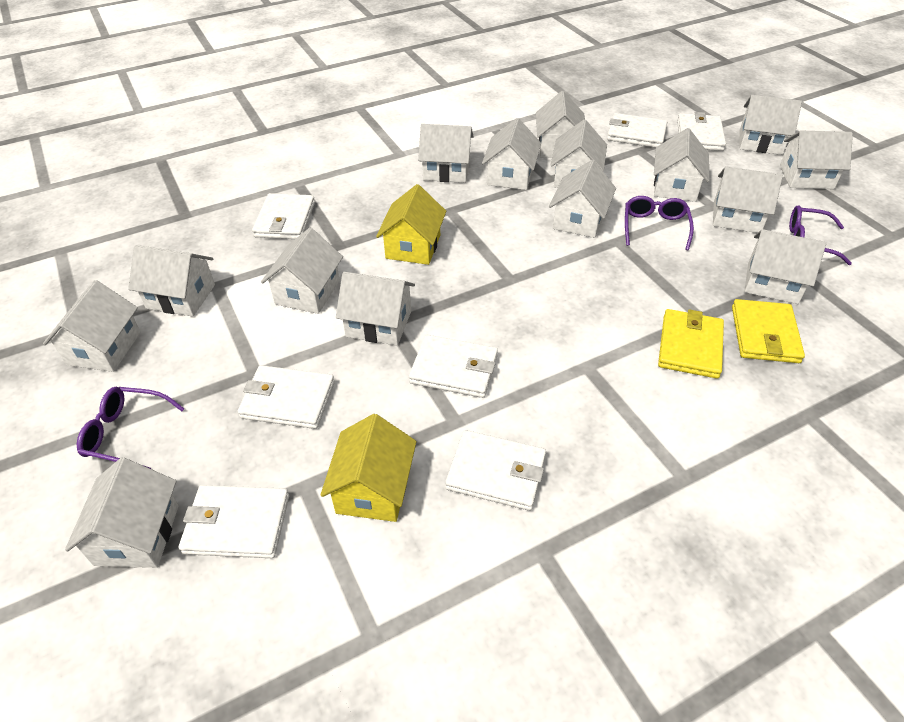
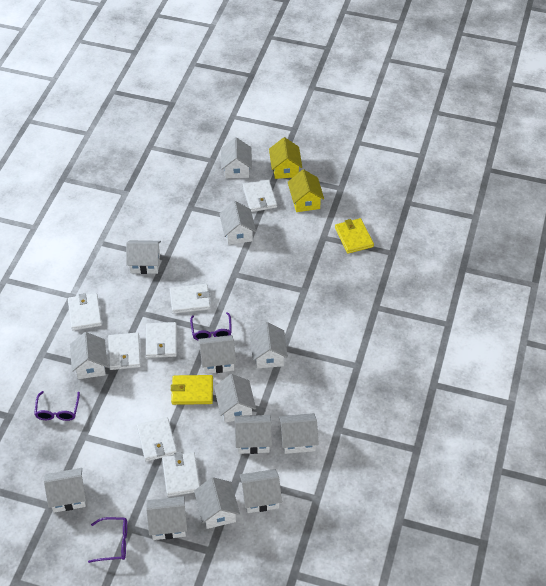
white house: 15 -> 13

